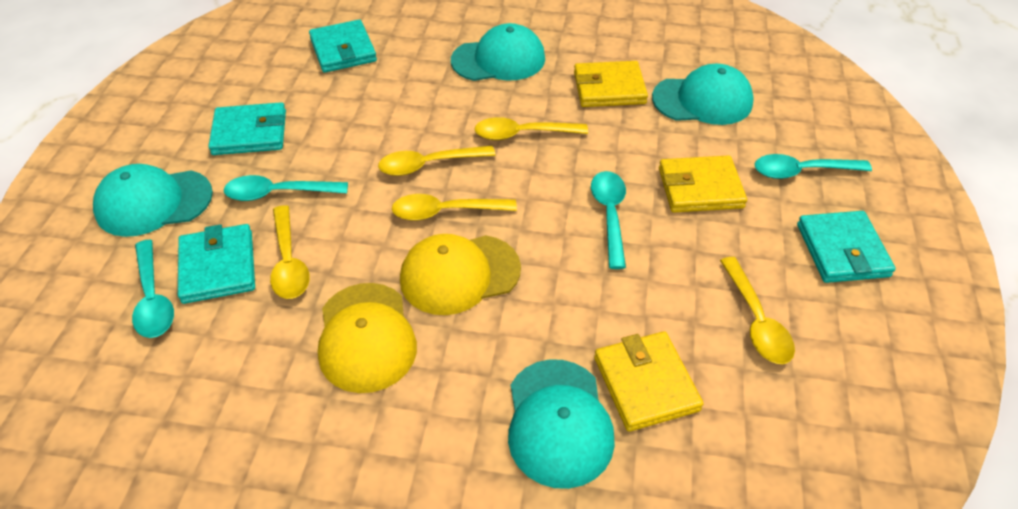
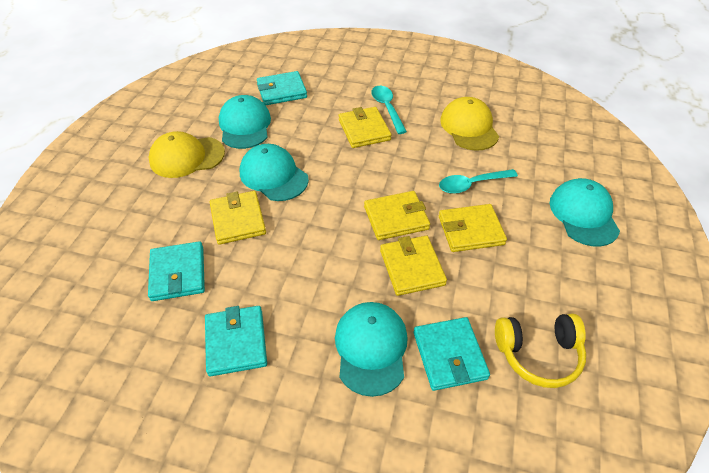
turquoise spoon: 4 -> 2
yellow headphones: 0 -> 1
yellow spoon: 5 -> 0
yellow wallet: 3 -> 5

